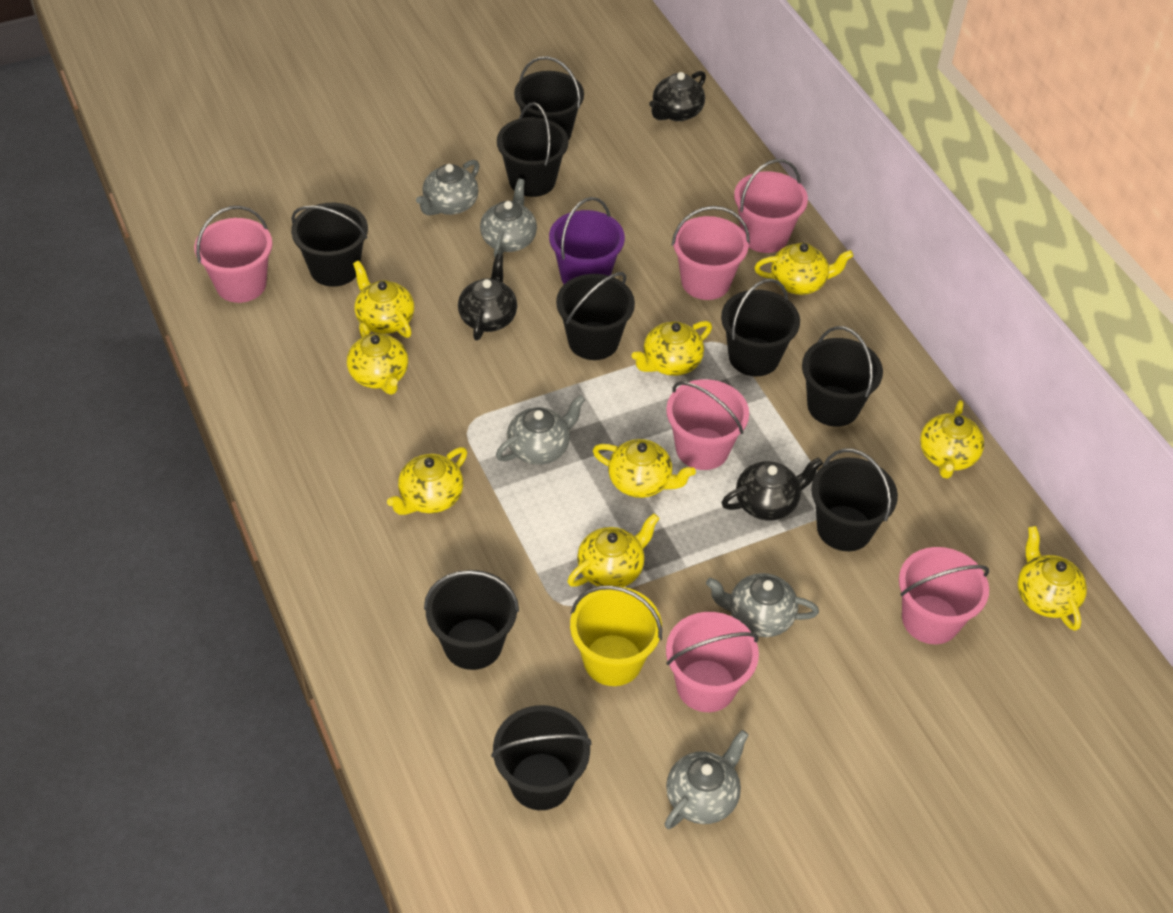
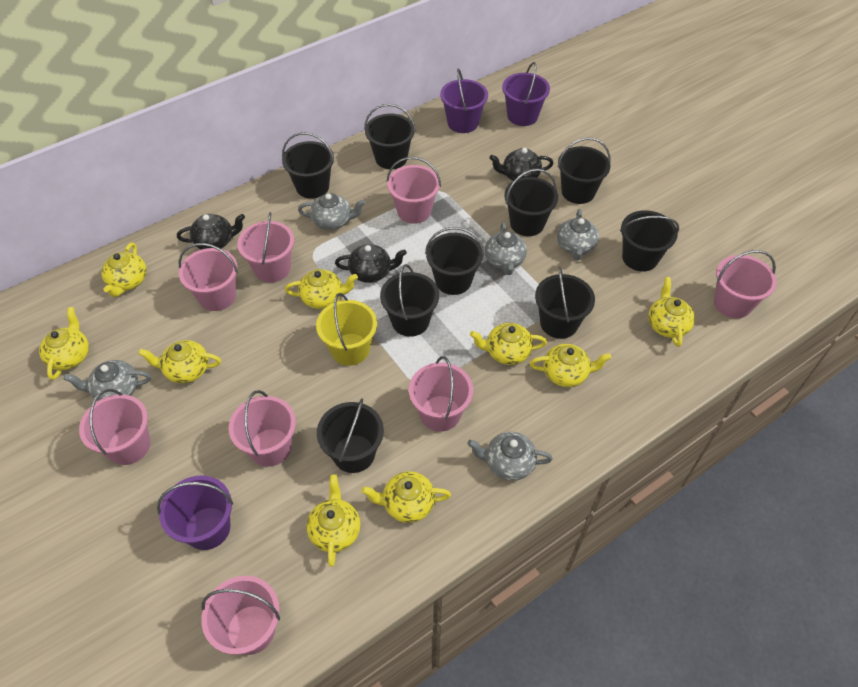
pink bucket: 6 -> 8
purple bucket: 1 -> 3

